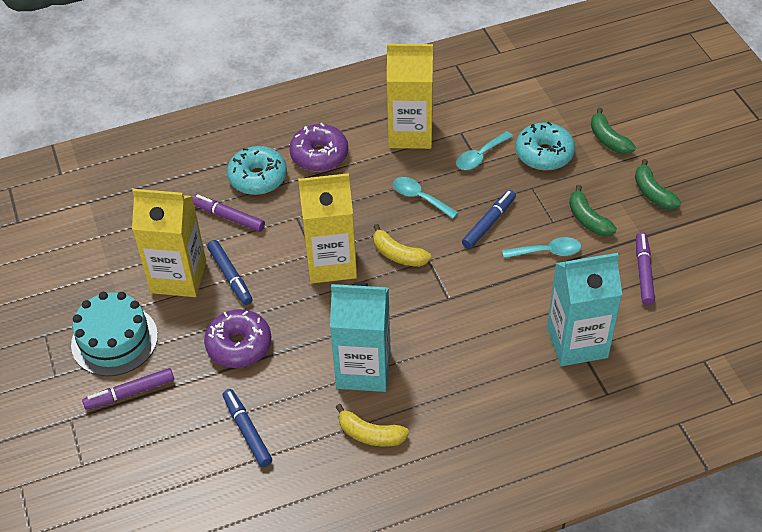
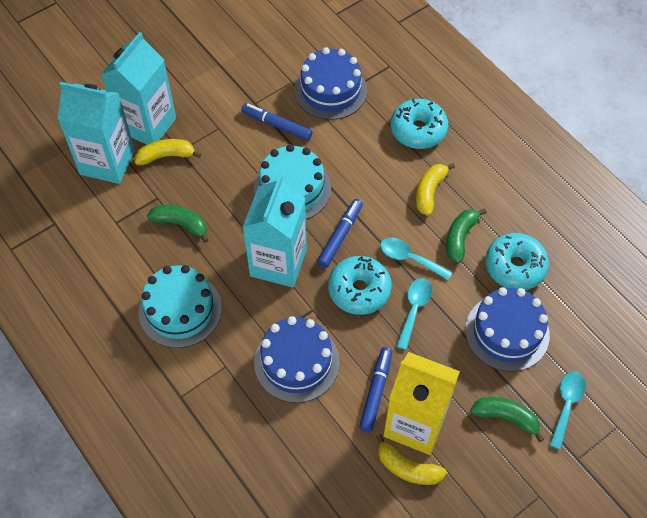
blue cake: 0 -> 3
purple donut: 2 -> 0
purple marker: 3 -> 0
turquoise cake: 1 -> 2
turquoise carton: 2 -> 3
turquoise donut: 2 -> 3
yellow banana: 2 -> 3
yellow carton: 3 -> 1

